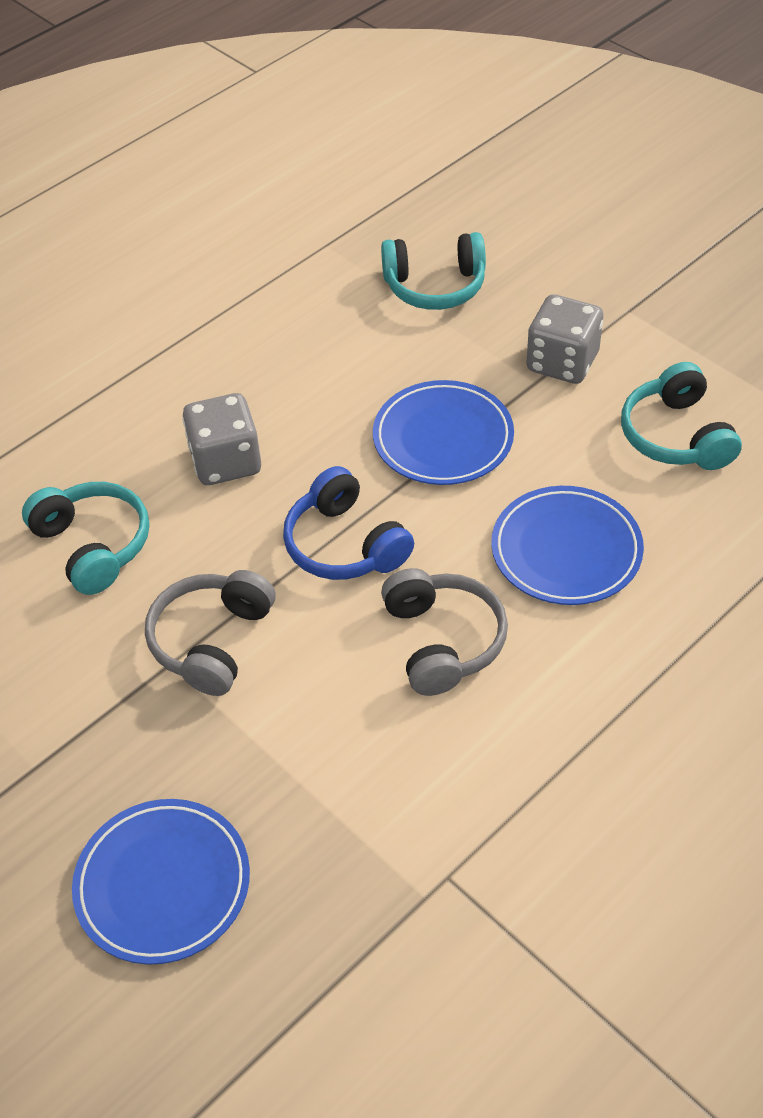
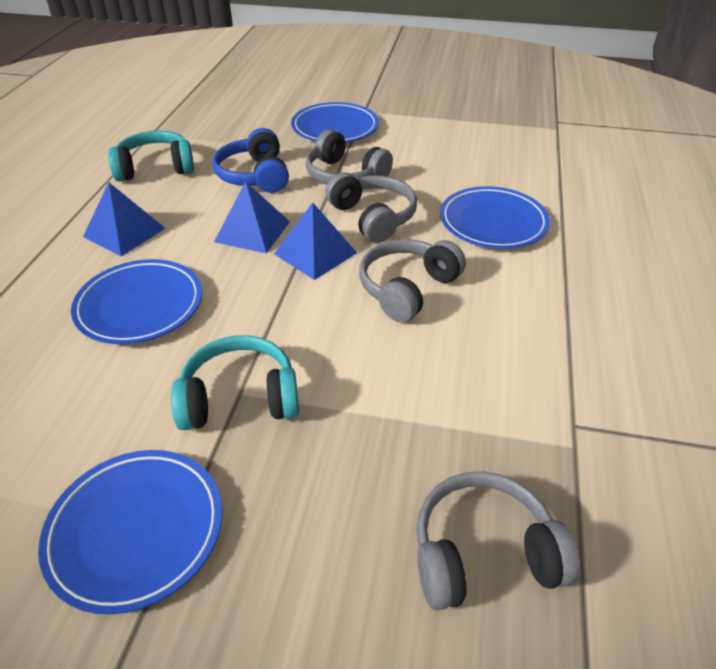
blue plate: 3 -> 4
blue pyramid: 0 -> 3
grey dice: 2 -> 0
grey headphones: 2 -> 4
turquoise headphones: 3 -> 2

